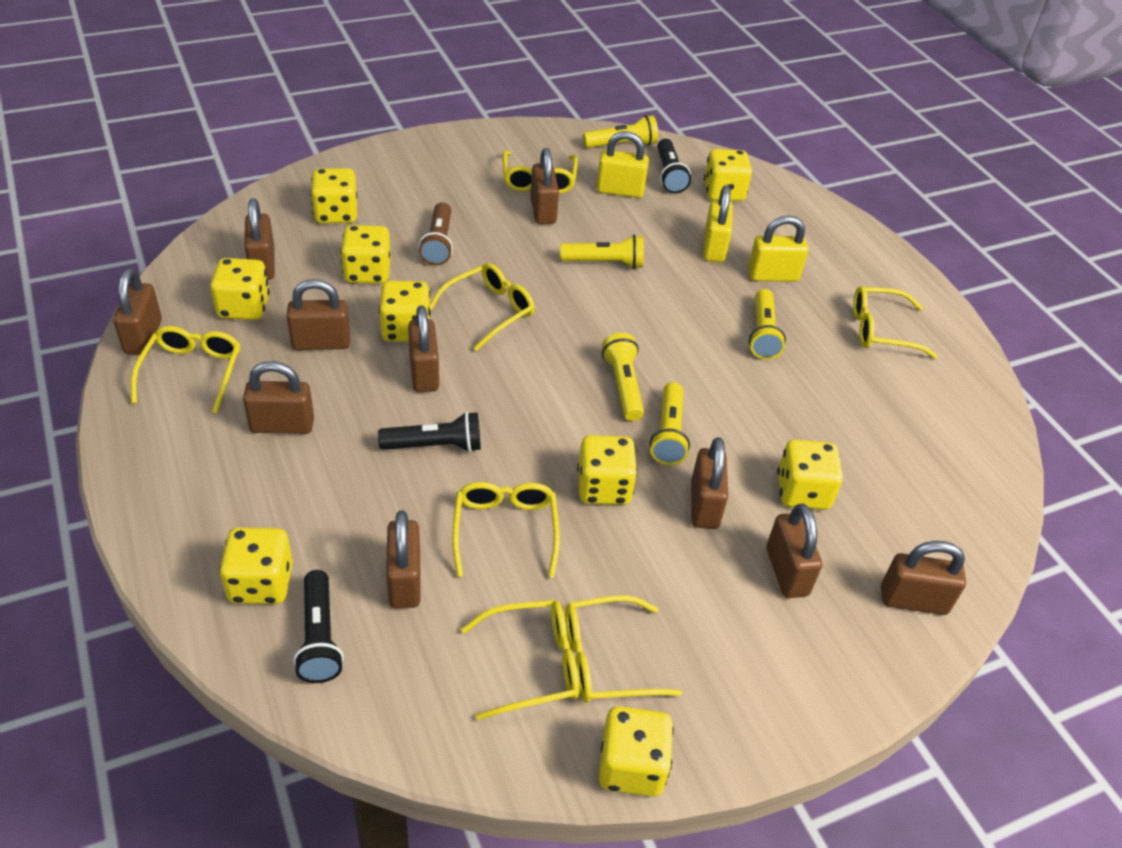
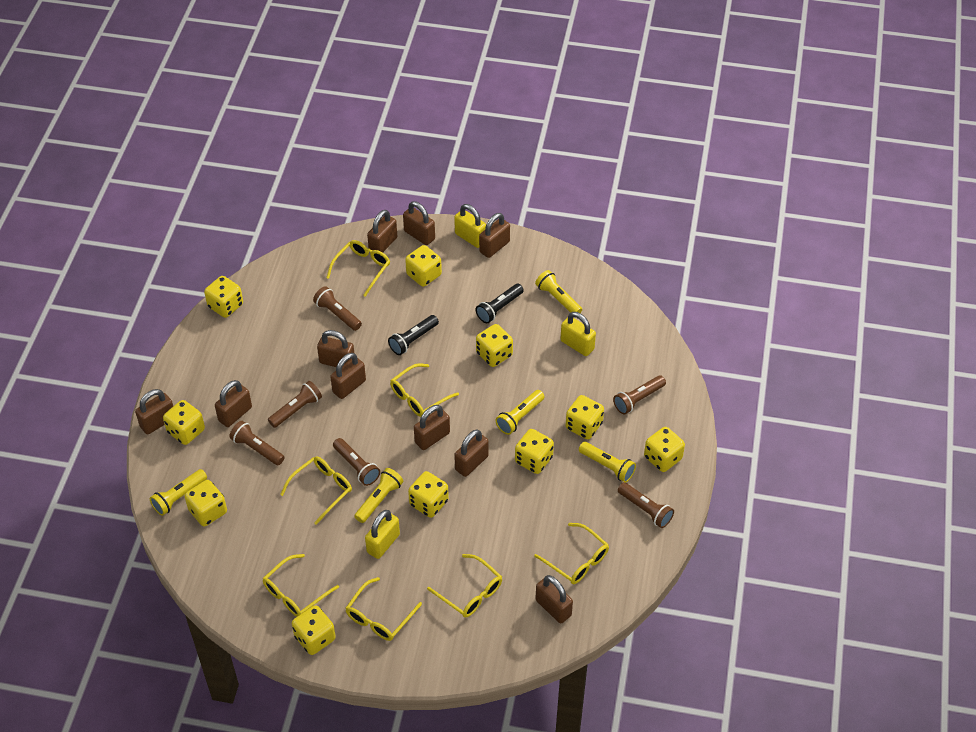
black flashlight: 3 -> 2
brown flashlight: 1 -> 6
yellow dice: 9 -> 10

